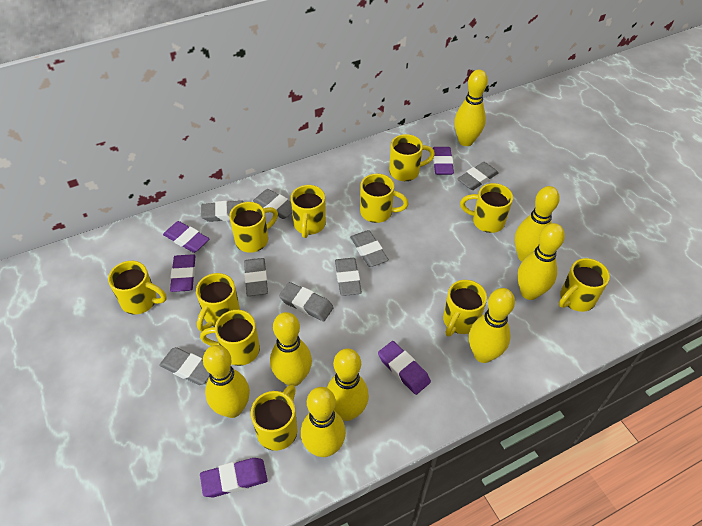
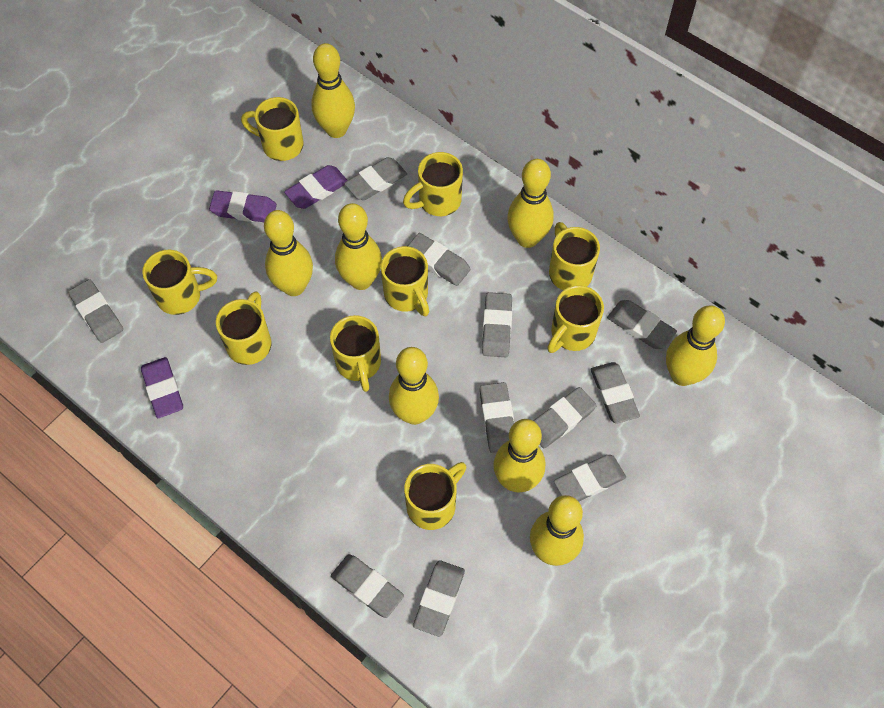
grey eraser: 8 -> 11
purple eraser: 5 -> 3
yellow mug: 11 -> 9

